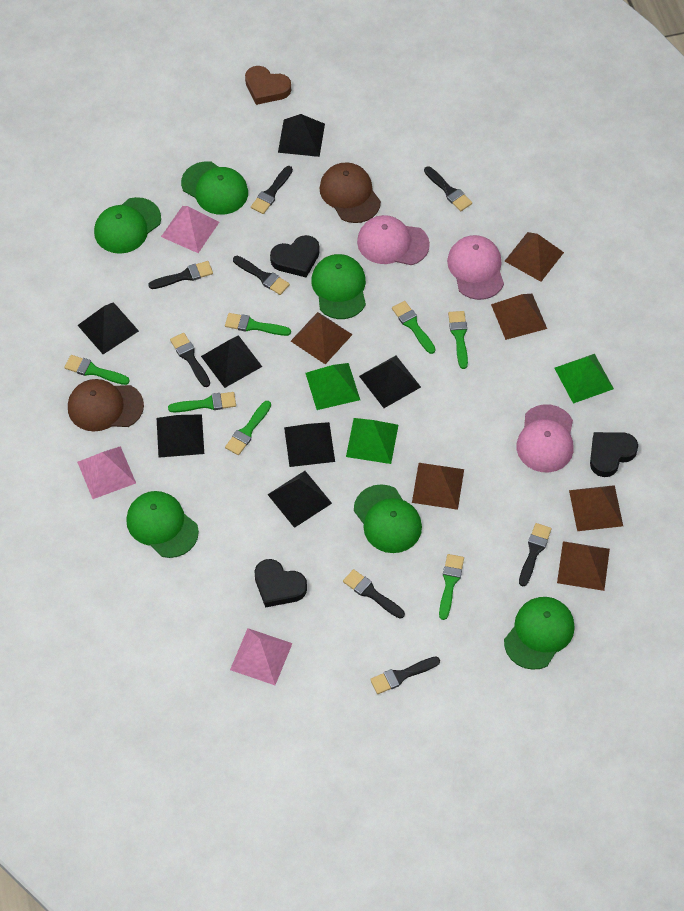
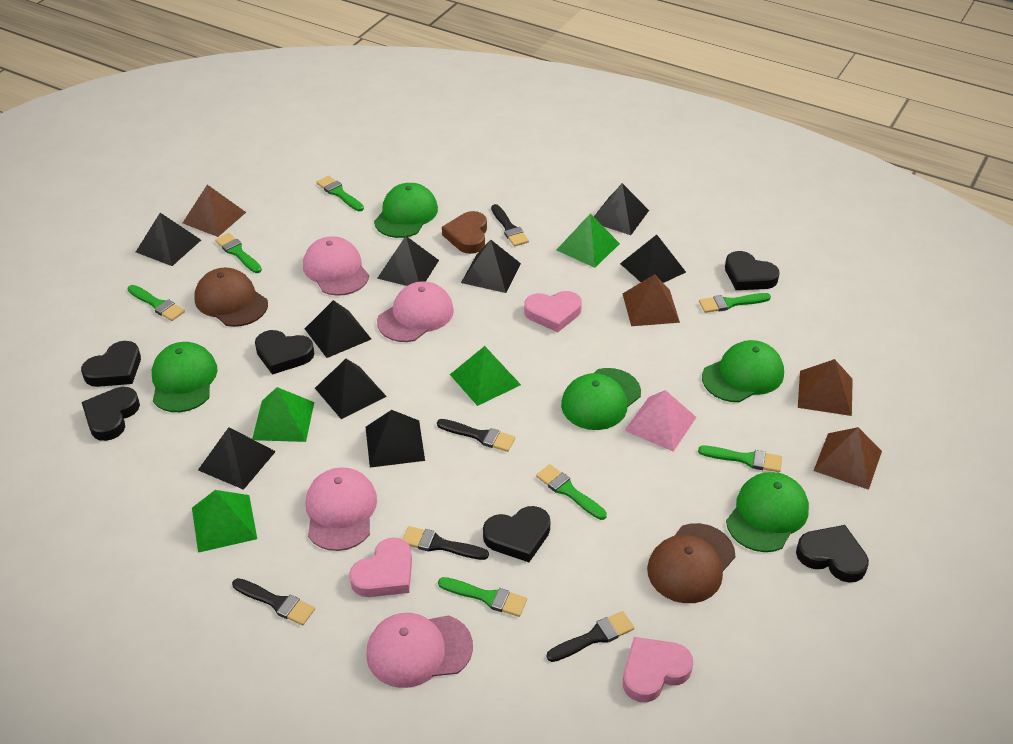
black brush: 8 -> 5
black heart: 3 -> 6
black pyramid: 7 -> 9
brown pyramid: 6 -> 4
green cap: 6 -> 5
green pyramid: 3 -> 4
pink cap: 3 -> 4
pink heart: 0 -> 3
pink pyramid: 3 -> 1

